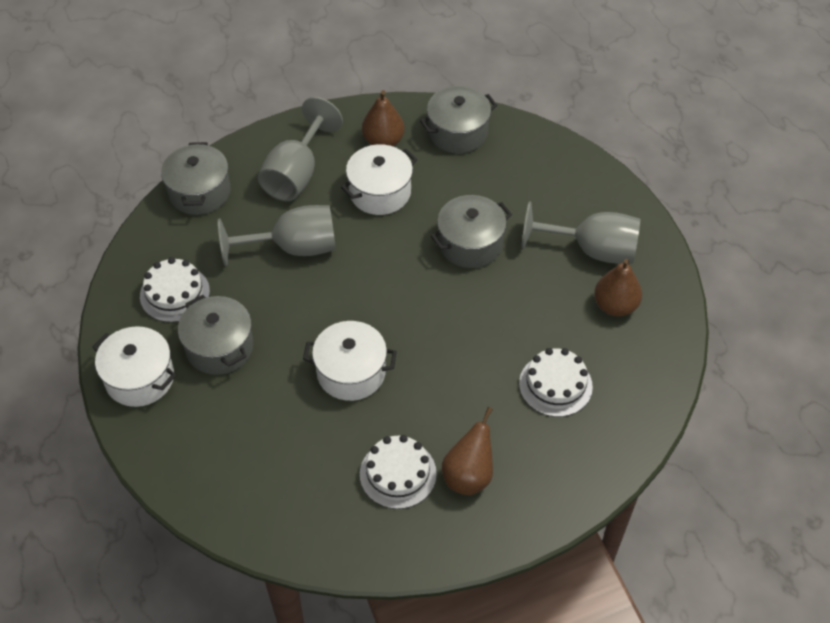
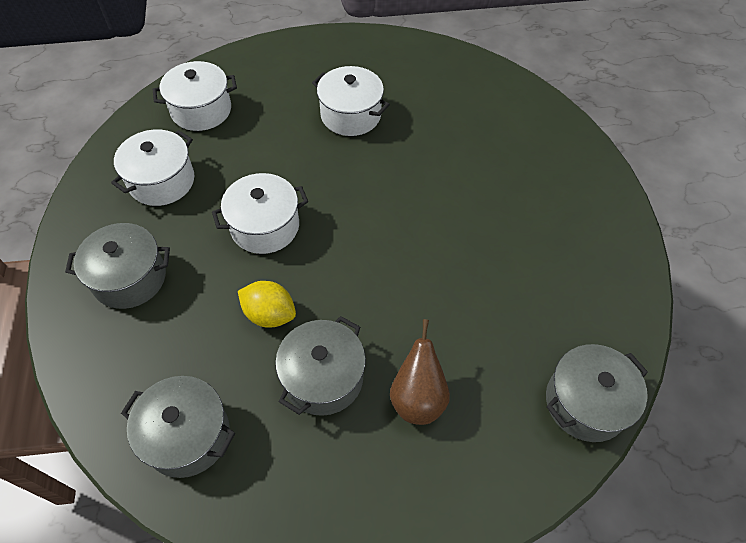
brown pear: 3 -> 1
grey goblet: 3 -> 0
white cake: 3 -> 0
white pot: 3 -> 4
yellow lemon: 0 -> 1

